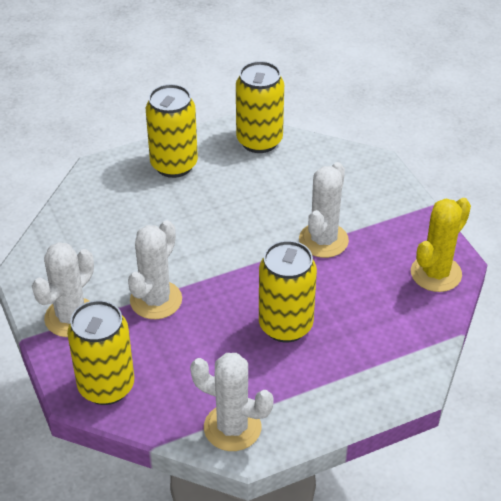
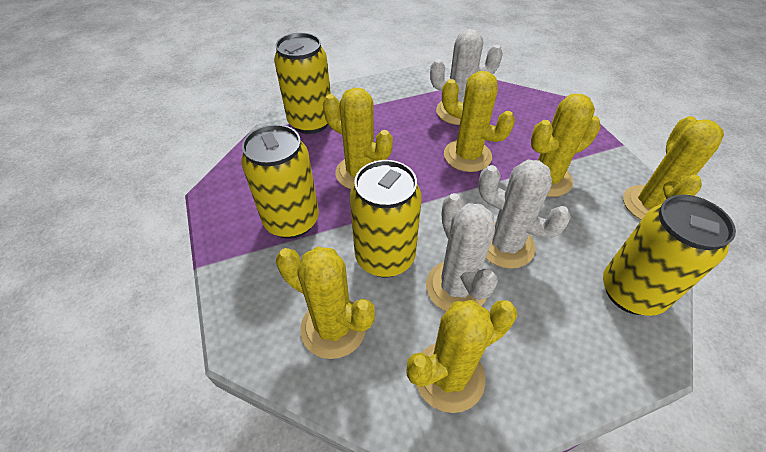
white cactus: 4 -> 3
yellow cactus: 1 -> 6

